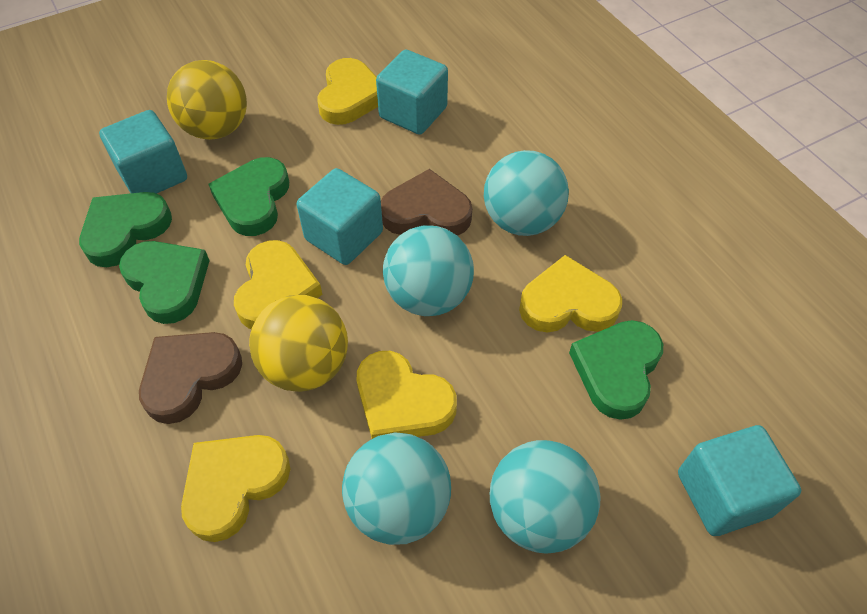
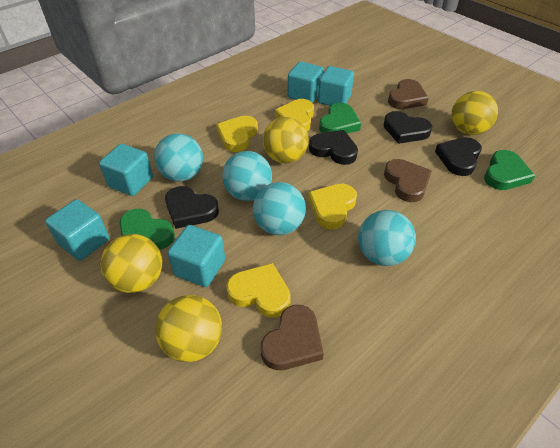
black heart: 0 -> 4
brown heart: 2 -> 3
green heart: 4 -> 3
turquoise cube: 4 -> 5
yellow ball: 2 -> 4
yellow heart: 5 -> 4

